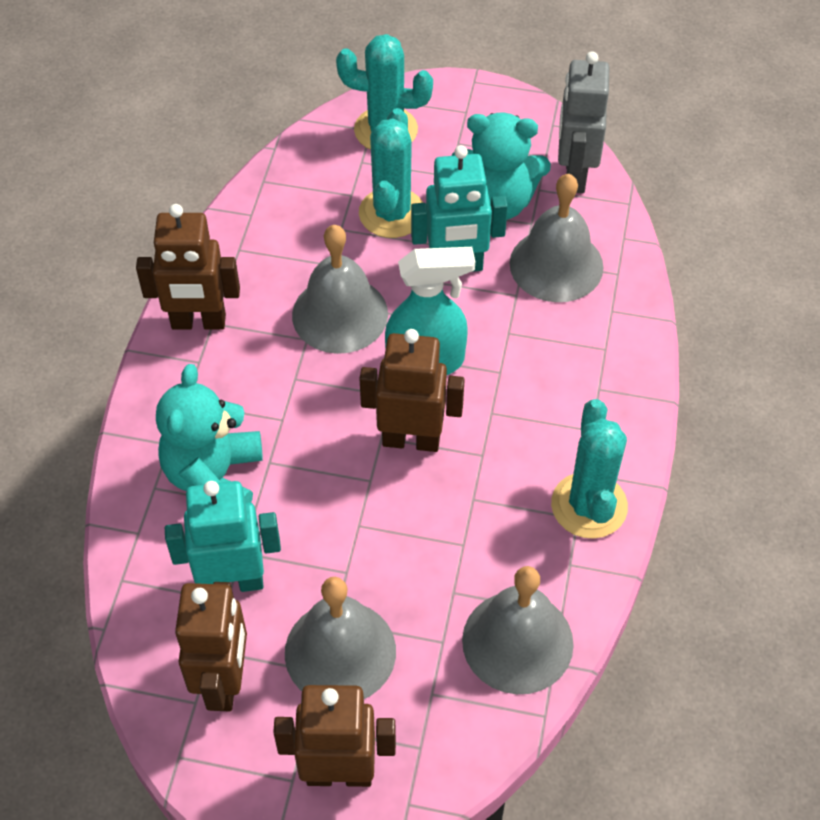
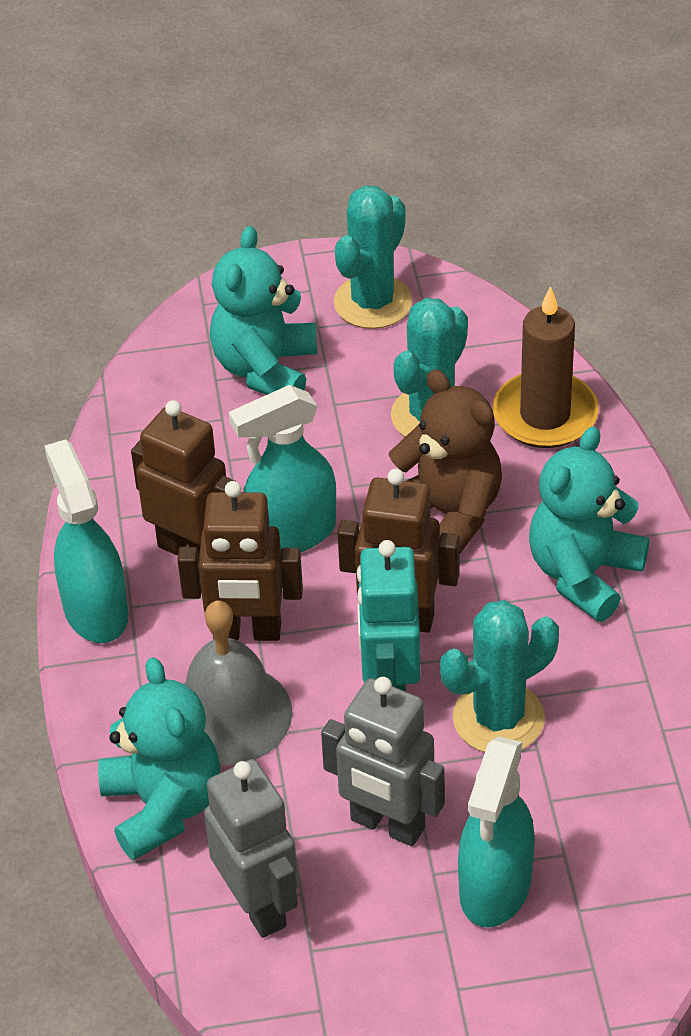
brown candle: 0 -> 1
brown robot: 4 -> 3
brown teddy bear: 0 -> 1
grey bell: 4 -> 1
grey robot: 1 -> 2
turquoise robot: 2 -> 1
turquoise spray bottle: 1 -> 3
turquoise teddy bear: 2 -> 3

